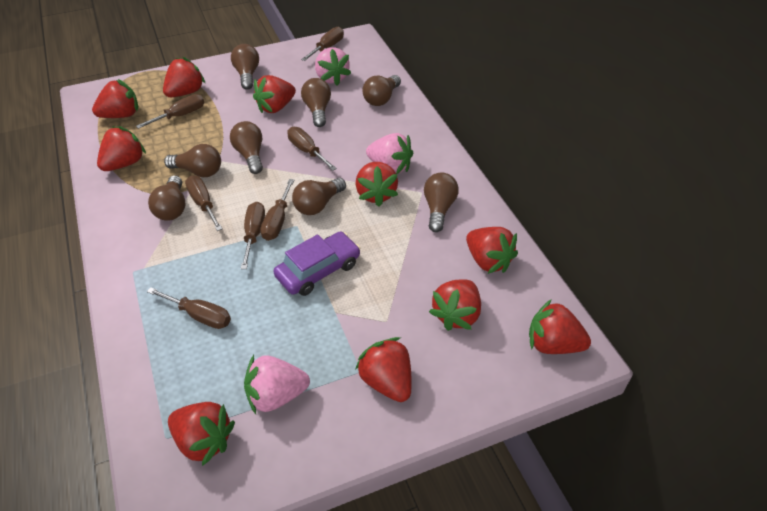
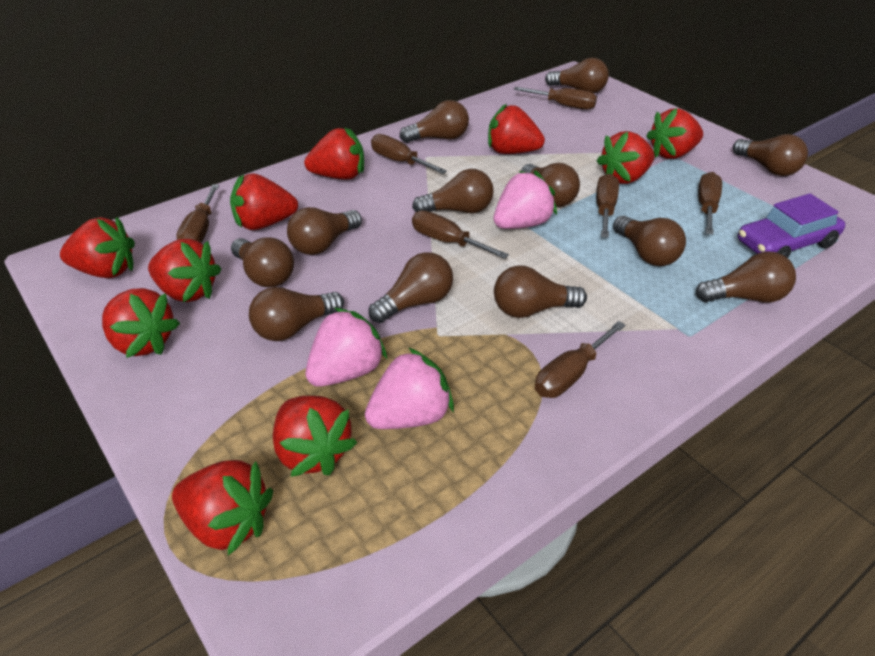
brown light bulb: 8 -> 12

